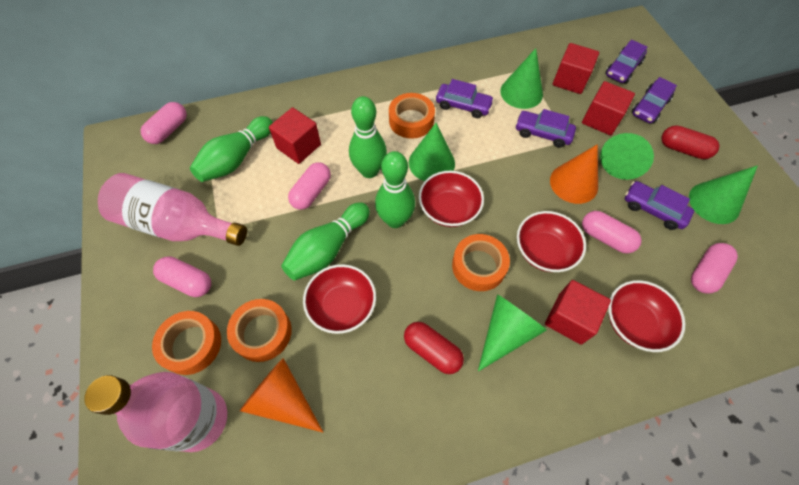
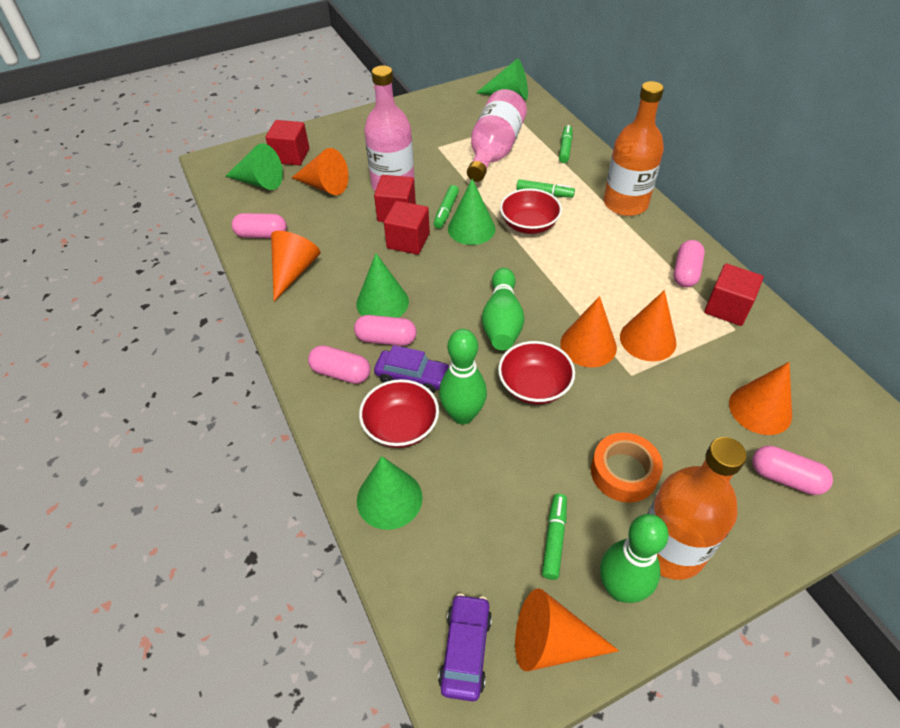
green bowling pin: 4 -> 3
green marker: 0 -> 4
orange bottle: 0 -> 2
orange cone: 2 -> 6
orange tape: 4 -> 1
purple car: 5 -> 2
red bowl: 4 -> 3
red capsule: 2 -> 0

